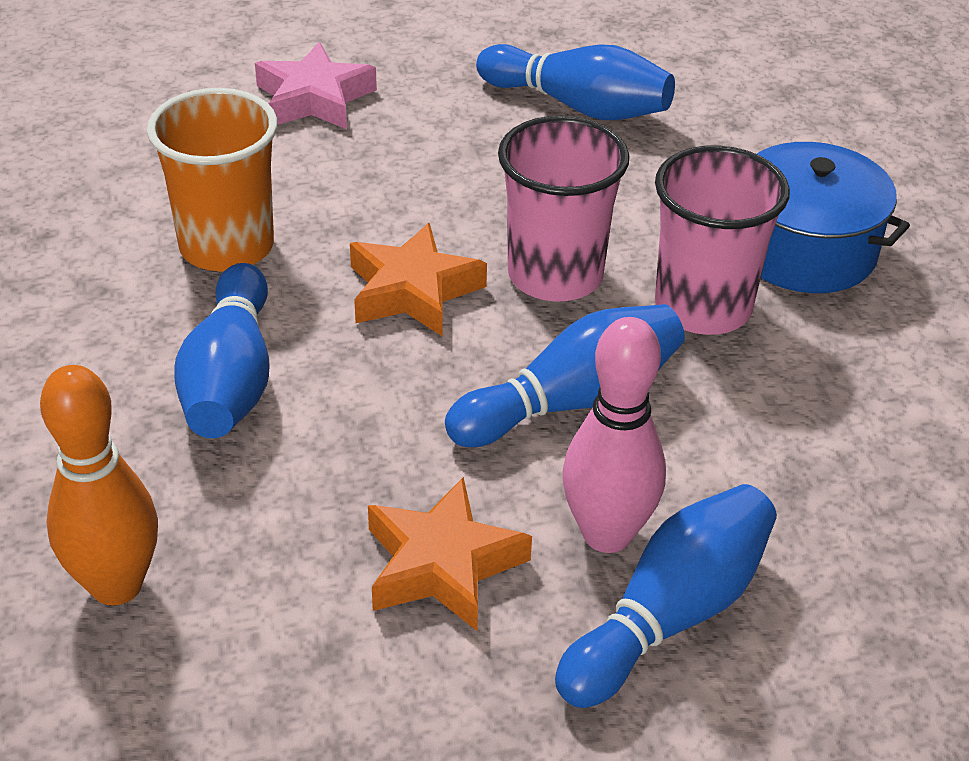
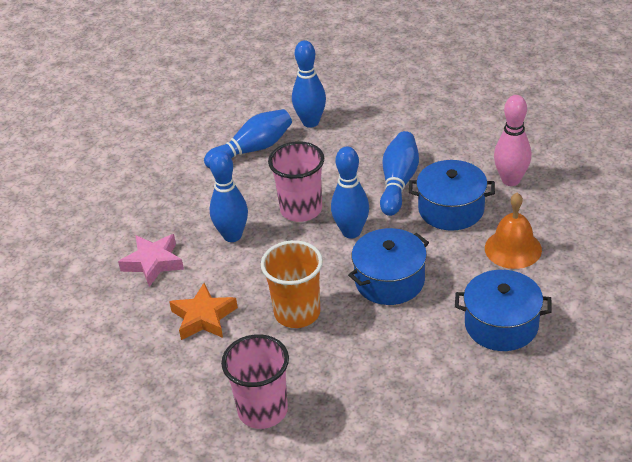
blue bowling pin: 4 -> 5
blue pot: 1 -> 3
orange bell: 0 -> 1
orange bowling pin: 1 -> 0
orange star: 2 -> 1

